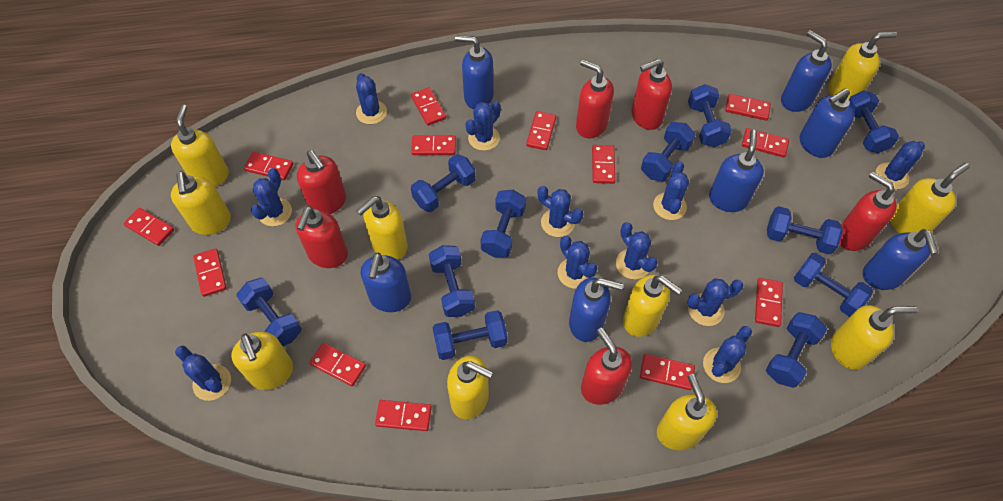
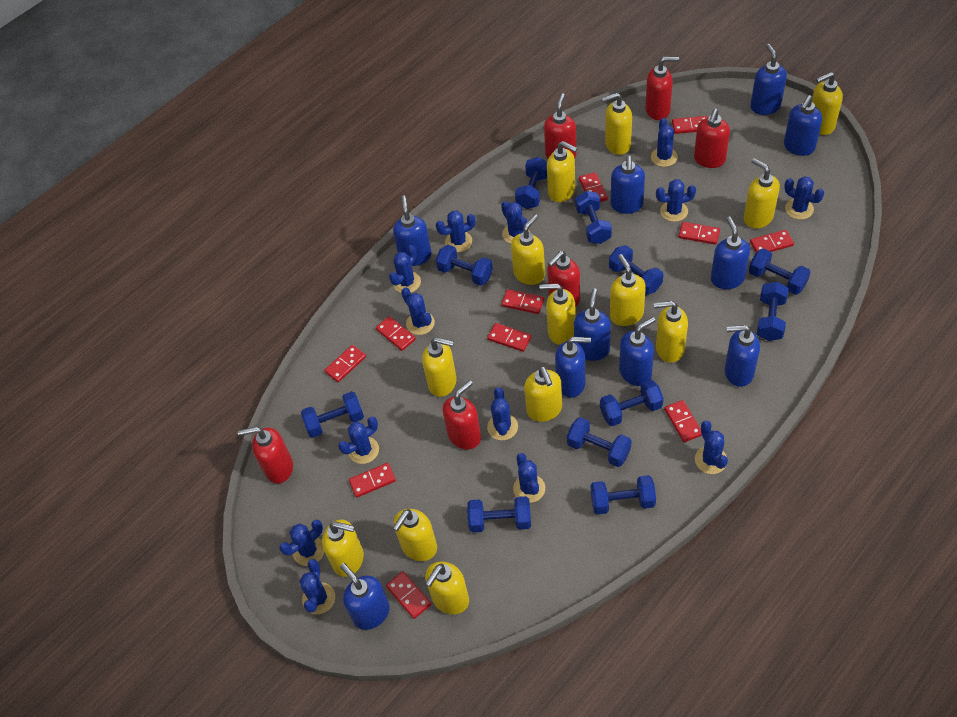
blue cactus: 11 -> 13
blue soap dispenser: 7 -> 10
red domino: 13 -> 11
yellow soap dispenser: 10 -> 13

